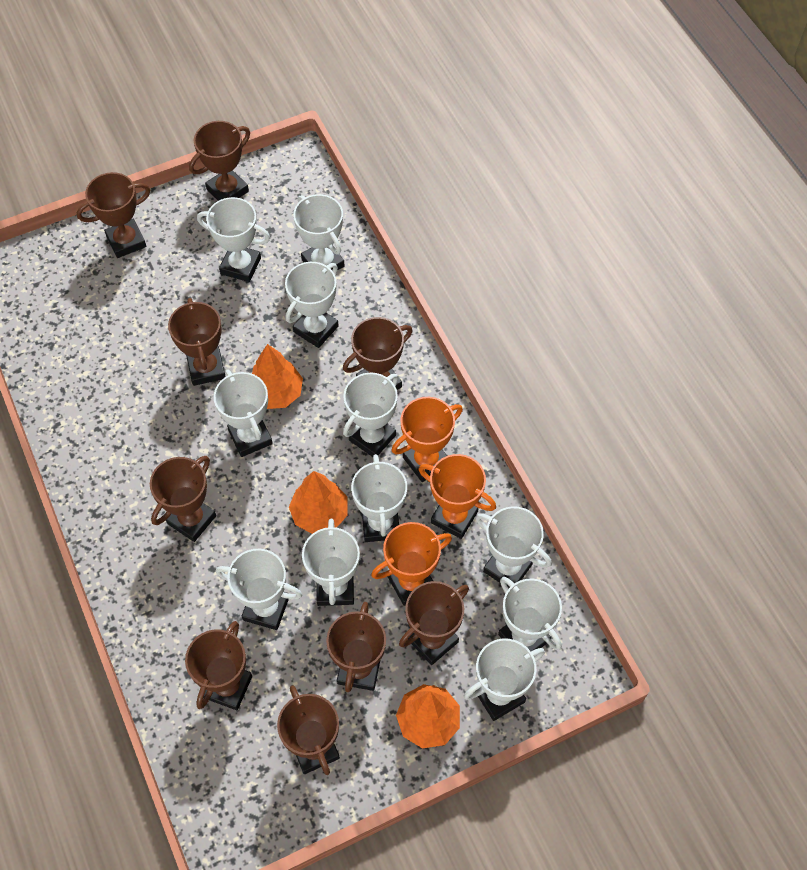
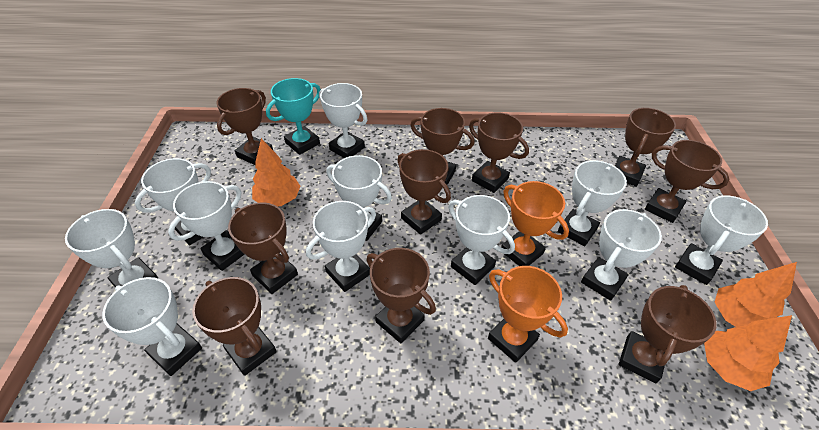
brown trophy: 9 -> 10
orange trophy: 3 -> 2
turquoise trophy: 0 -> 1

